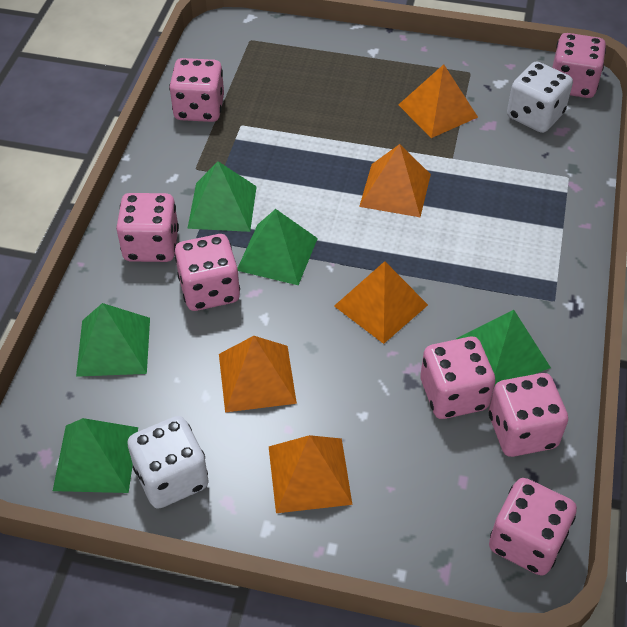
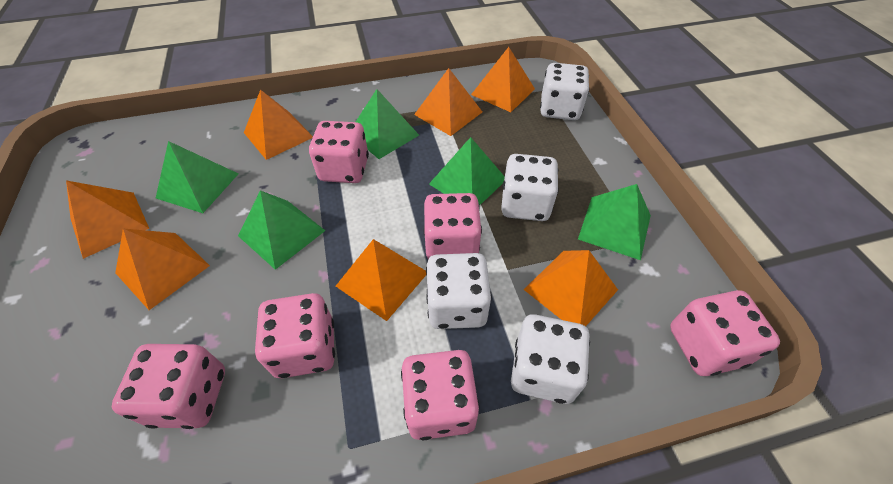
orange pyramid: 5 -> 7
pink dice: 7 -> 6
white dice: 2 -> 4

